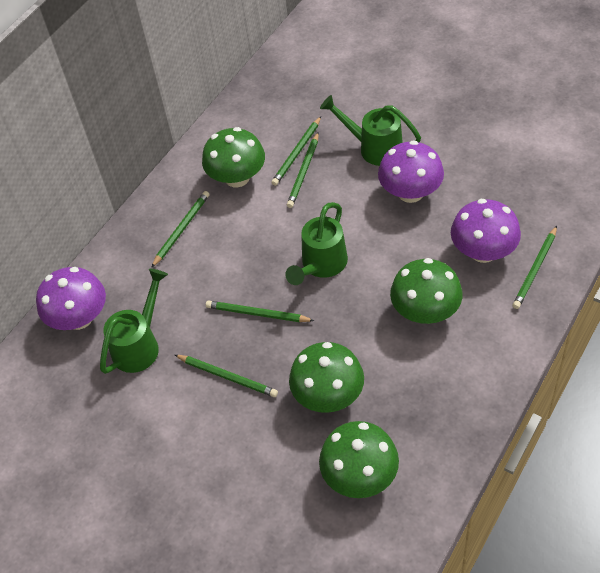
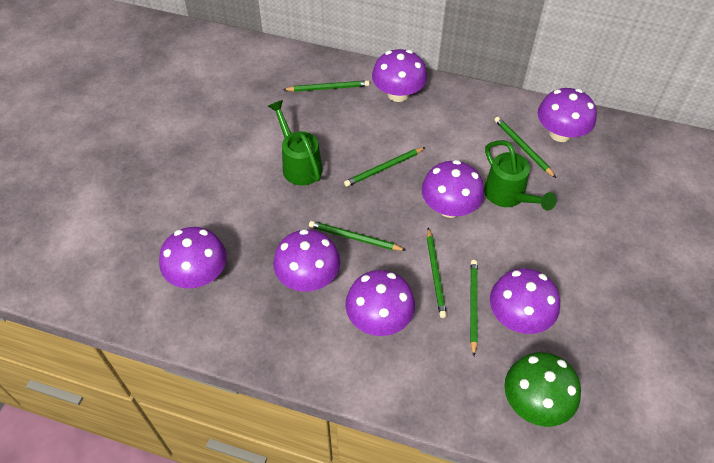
green mushroom: 4 -> 1
green watering can: 3 -> 2
purple mushroom: 3 -> 7

